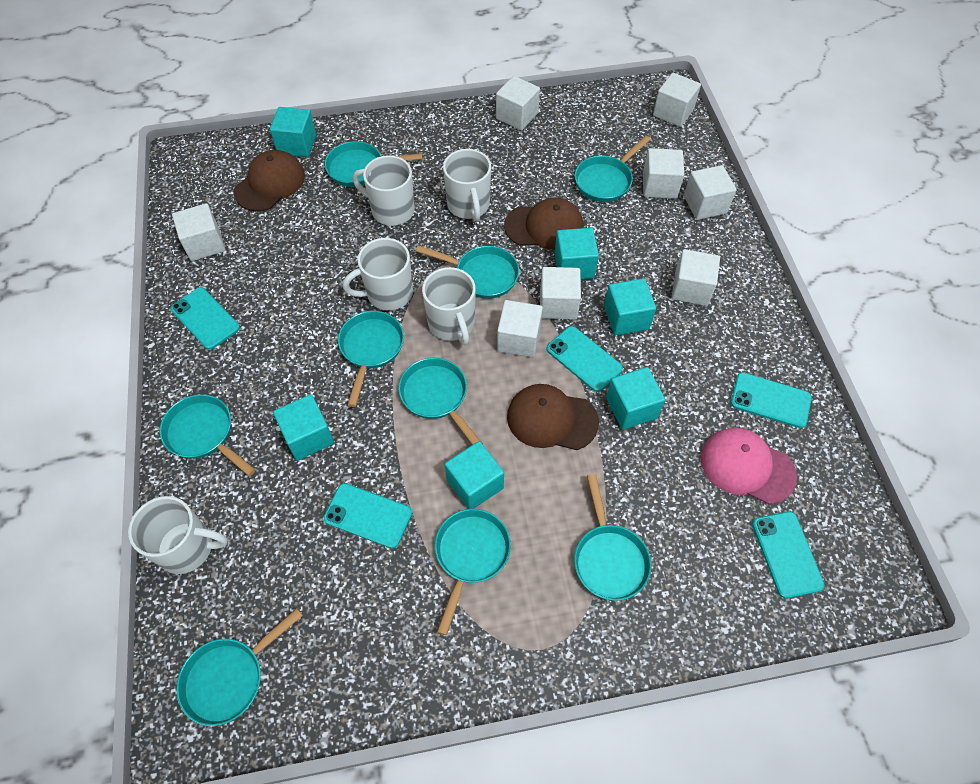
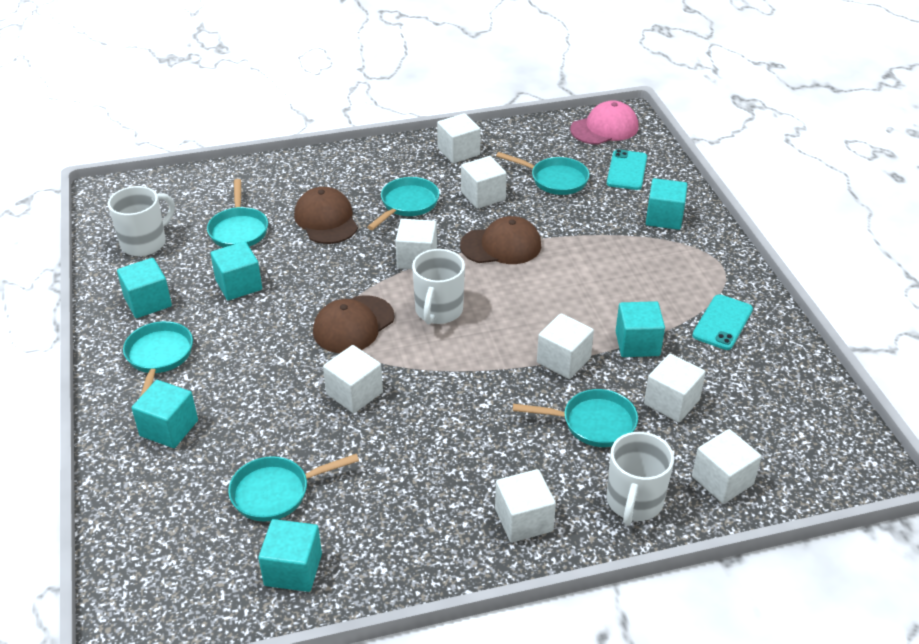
turquoise pan: 9 -> 6
turquoise phone: 5 -> 2
white mug: 5 -> 3

